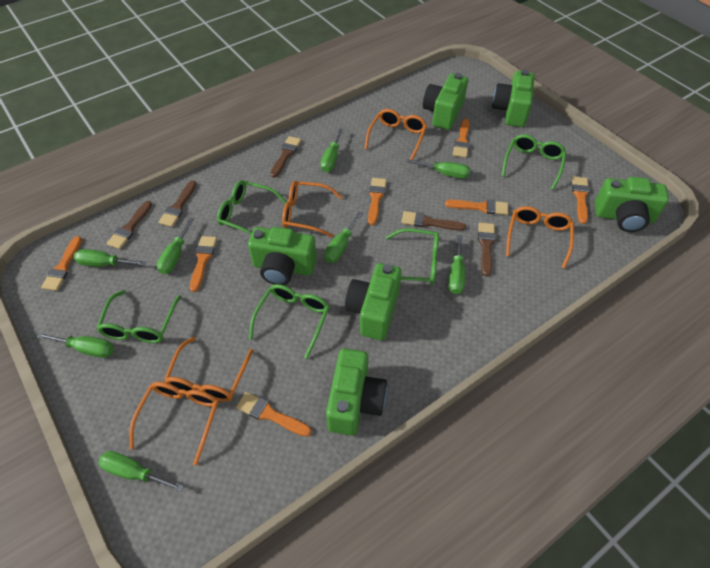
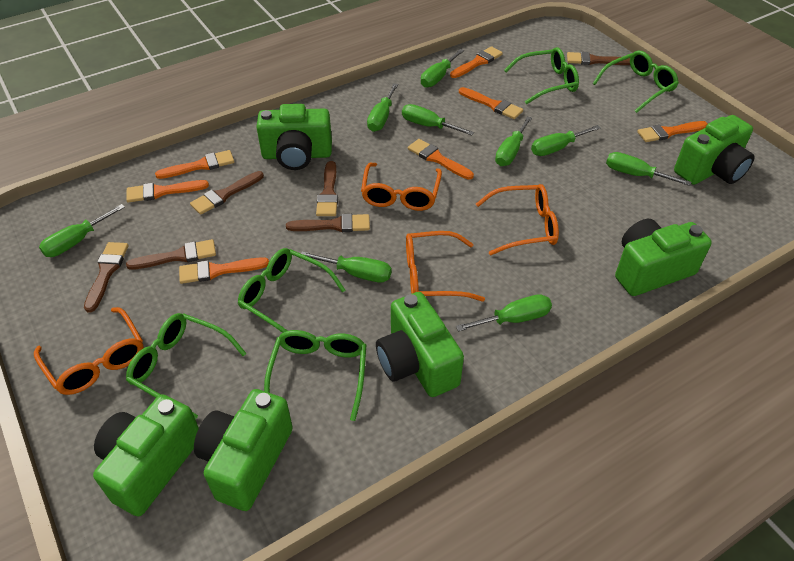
brown brush: 5 -> 6
green screwdriver: 8 -> 9
orange glasses: 5 -> 4

